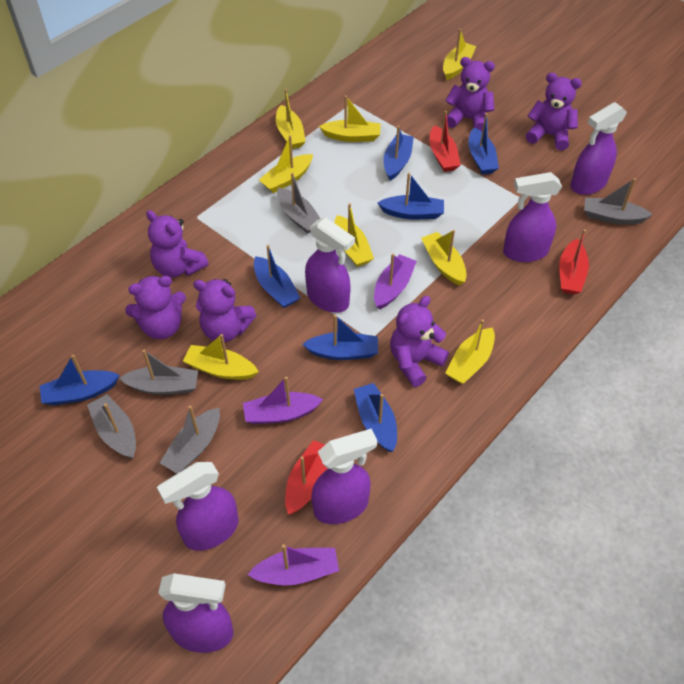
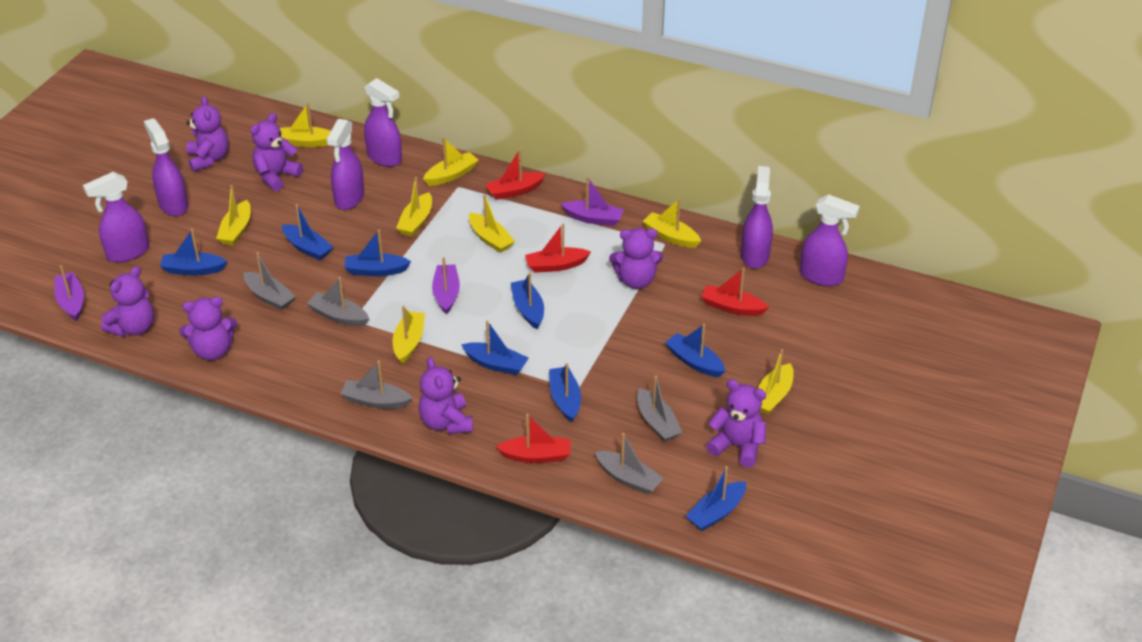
blue boat: 7 -> 8
purple teddy bear: 6 -> 7
red boat: 3 -> 4

